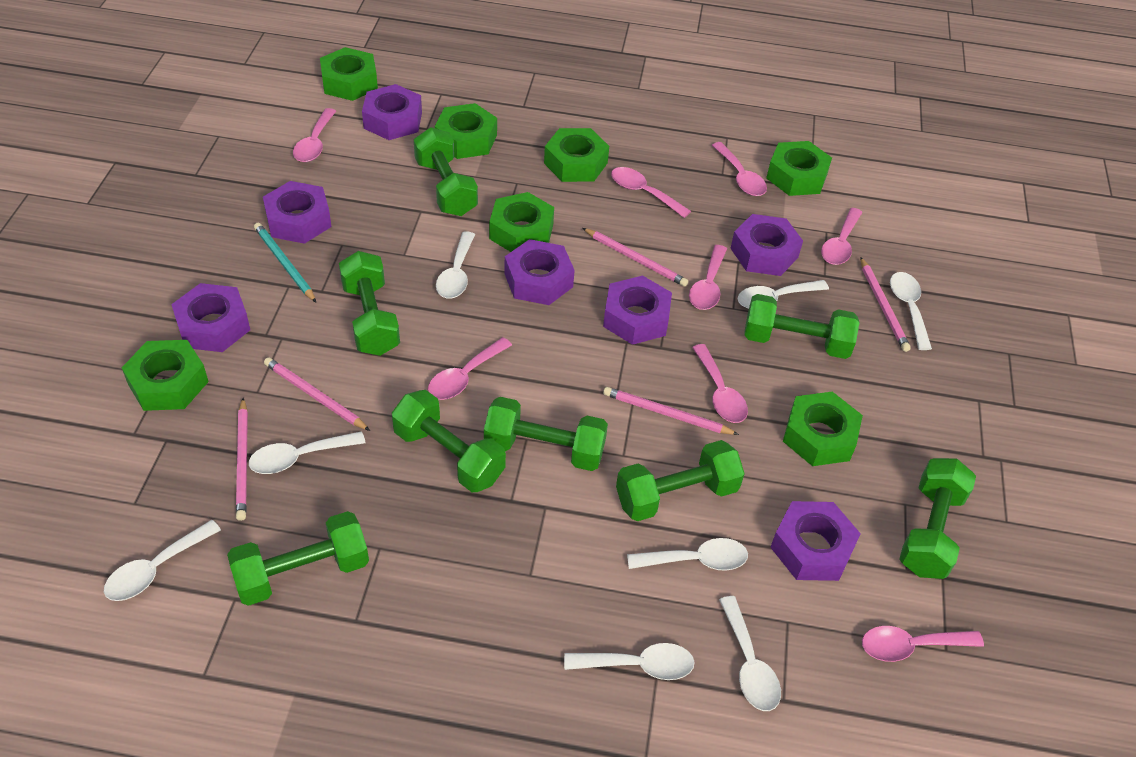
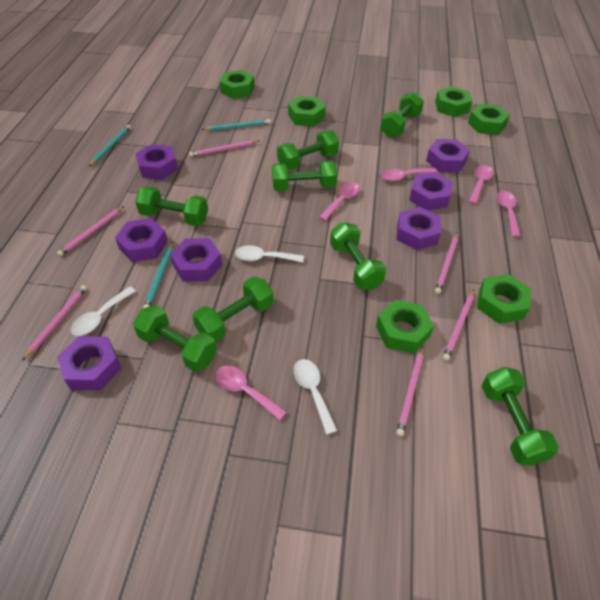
green nut: 7 -> 6
pink pencil: 5 -> 6
pink spoon: 8 -> 5
turquoise pencil: 1 -> 3
white spoon: 8 -> 3

